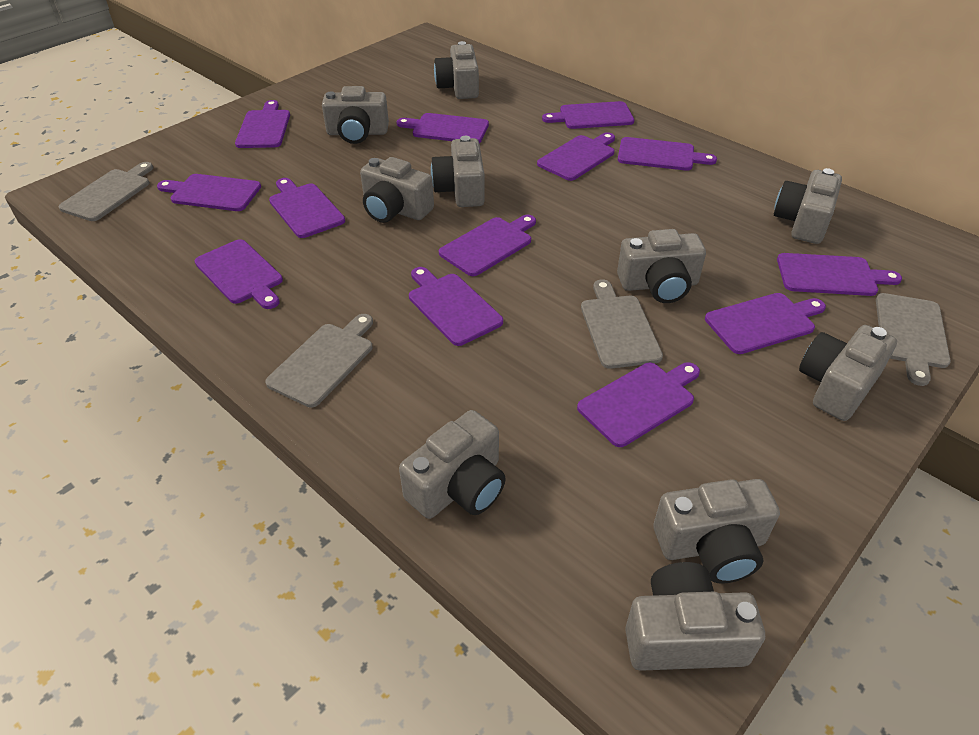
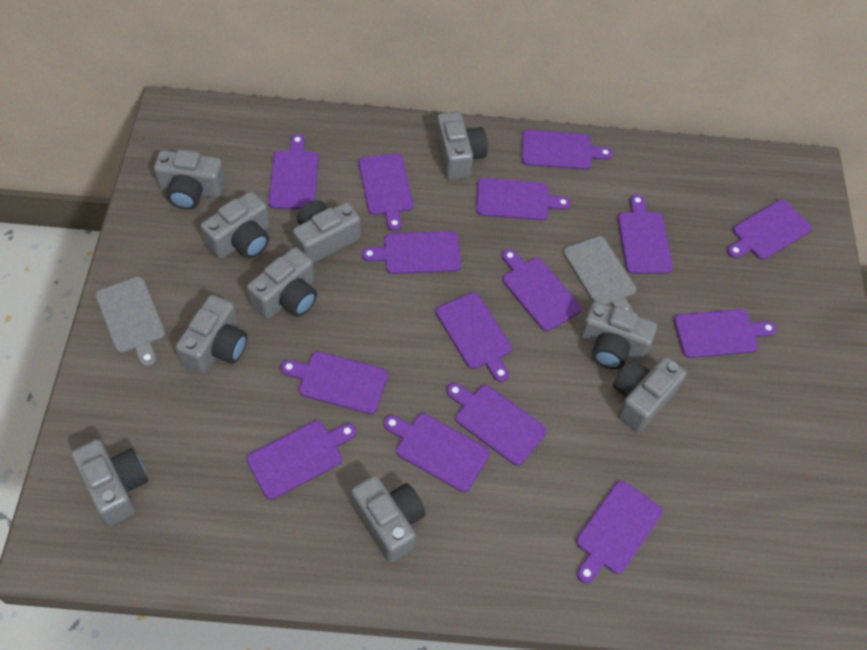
grey cutting board: 4 -> 2
purple cutting board: 13 -> 15

